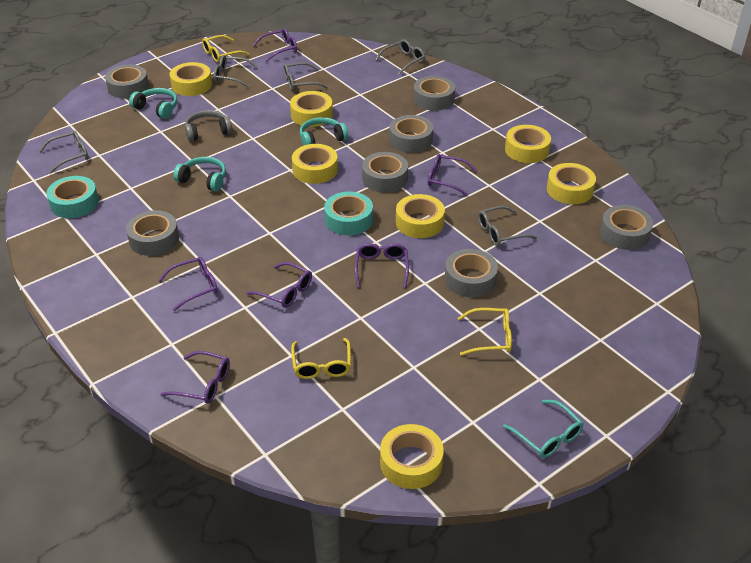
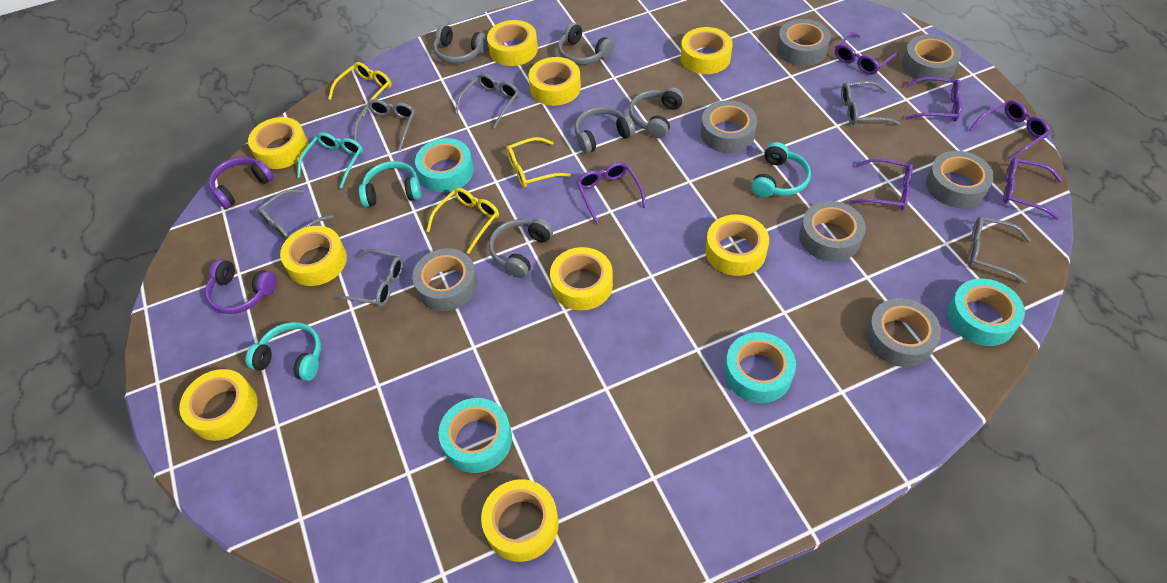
grey glasses: 5 -> 6
grey headphones: 1 -> 5
purple headphones: 0 -> 2
turquoise tape: 2 -> 4
yellow tape: 7 -> 9

